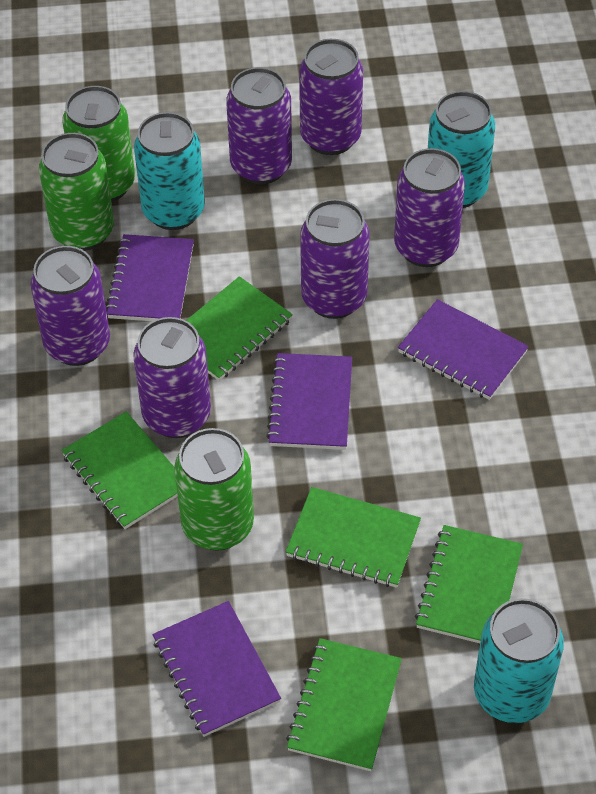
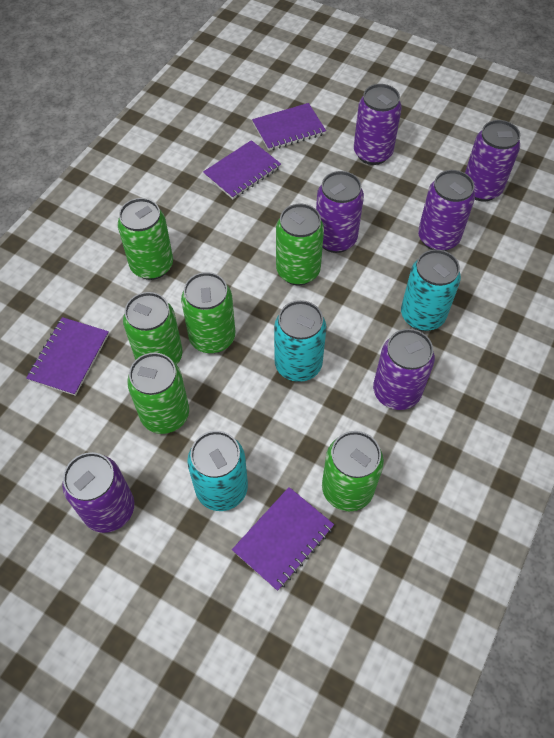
green can: 3 -> 6
green notebook: 5 -> 0

